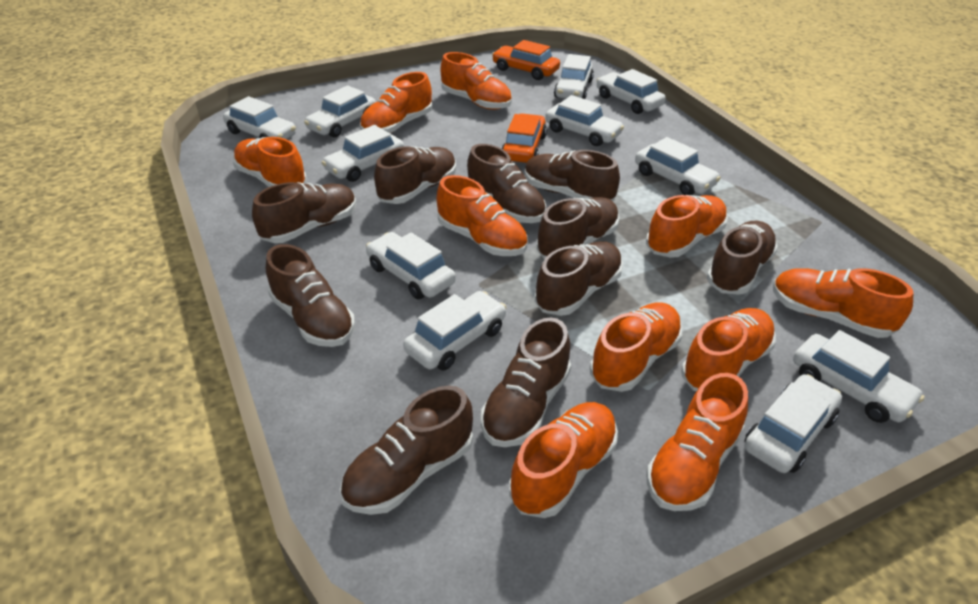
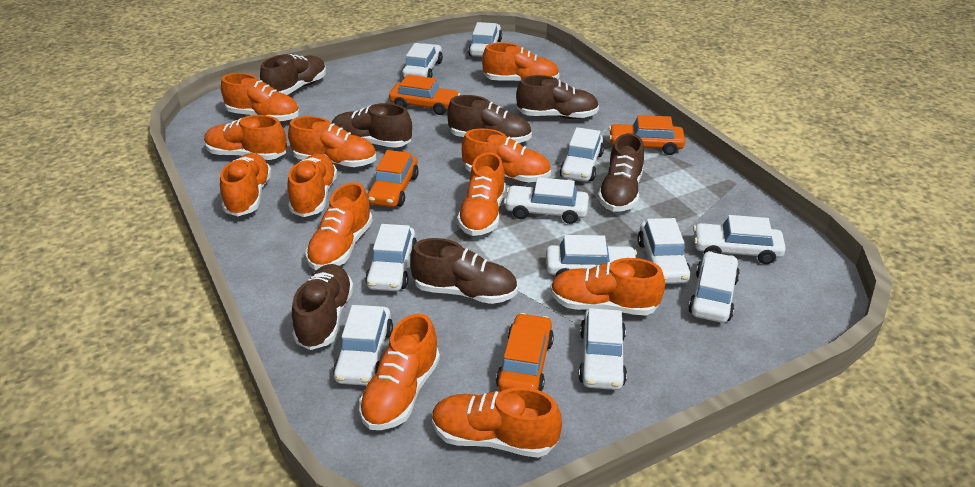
brown shoe: 10 -> 7
orange car: 2 -> 4
orange shoe: 10 -> 12

